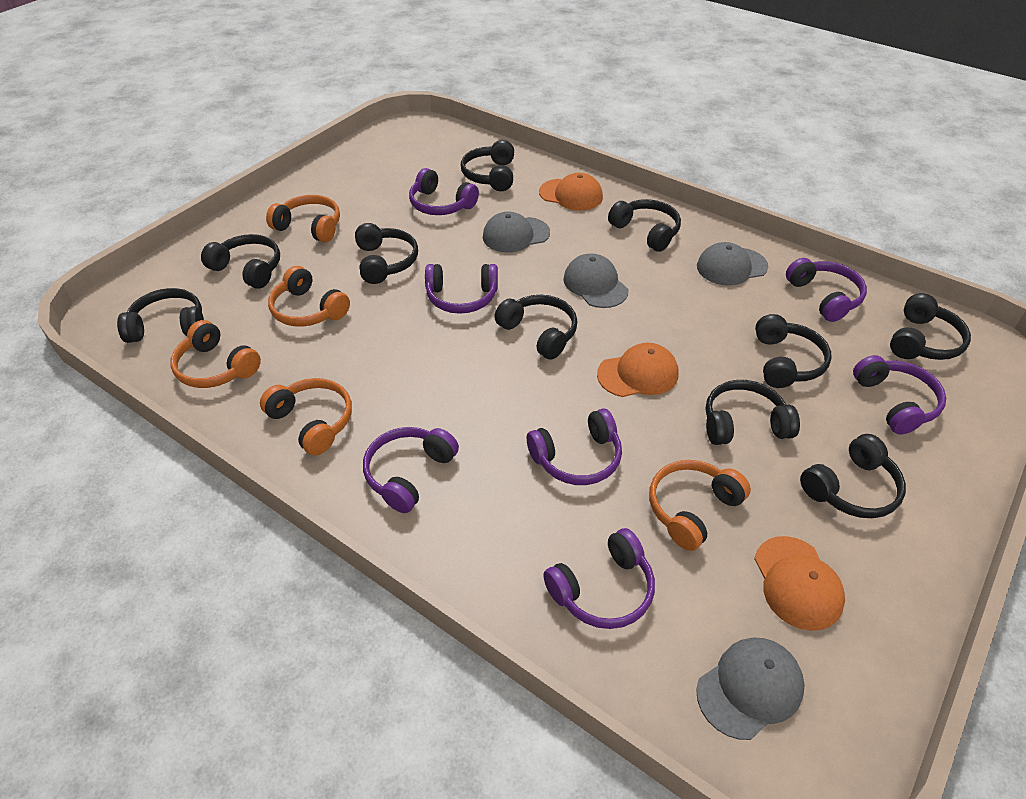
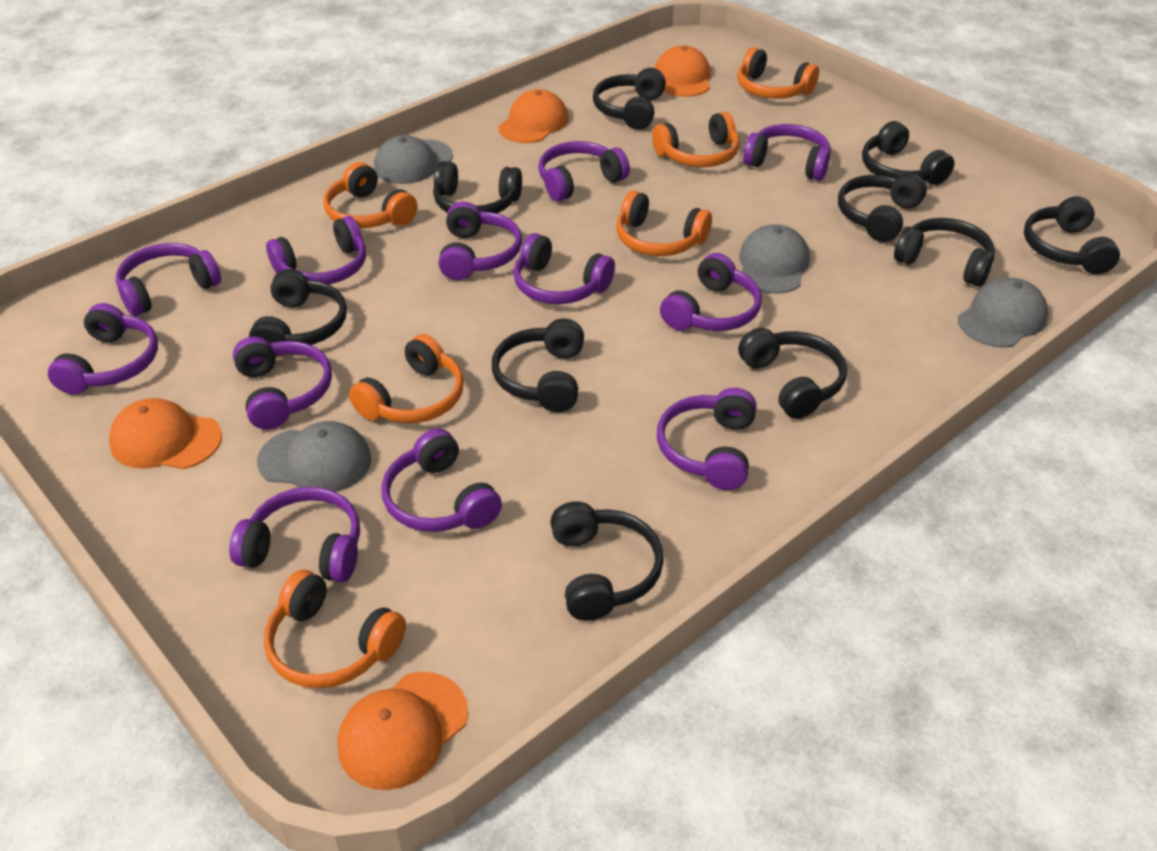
orange cap: 3 -> 4
orange headphones: 5 -> 6
purple headphones: 7 -> 12

